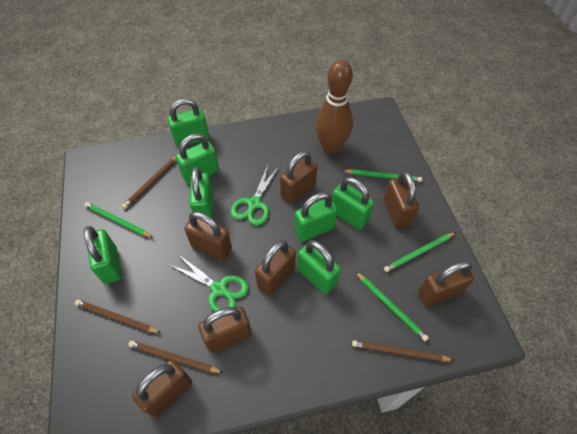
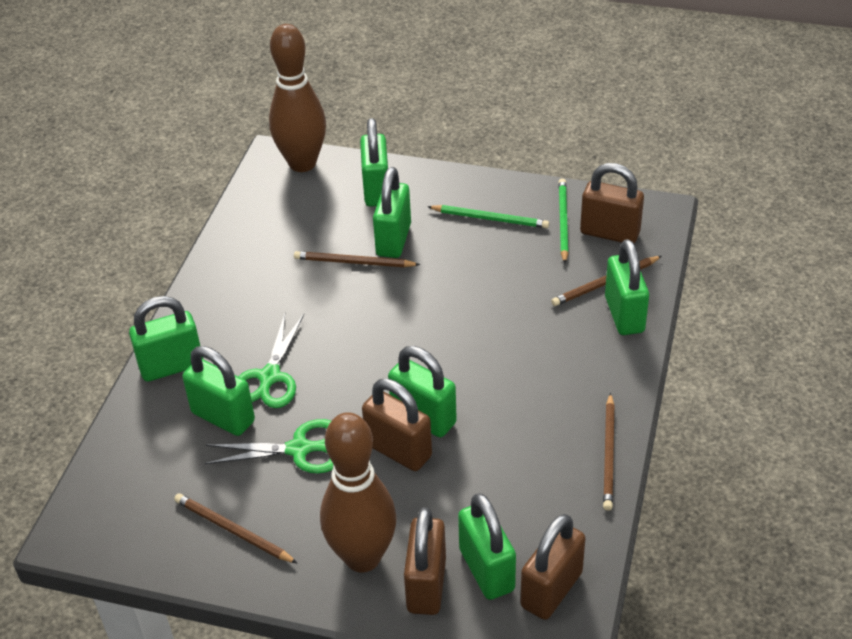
brown bowling pin: 1 -> 2
brown padlock: 7 -> 4
green pencil: 4 -> 2

